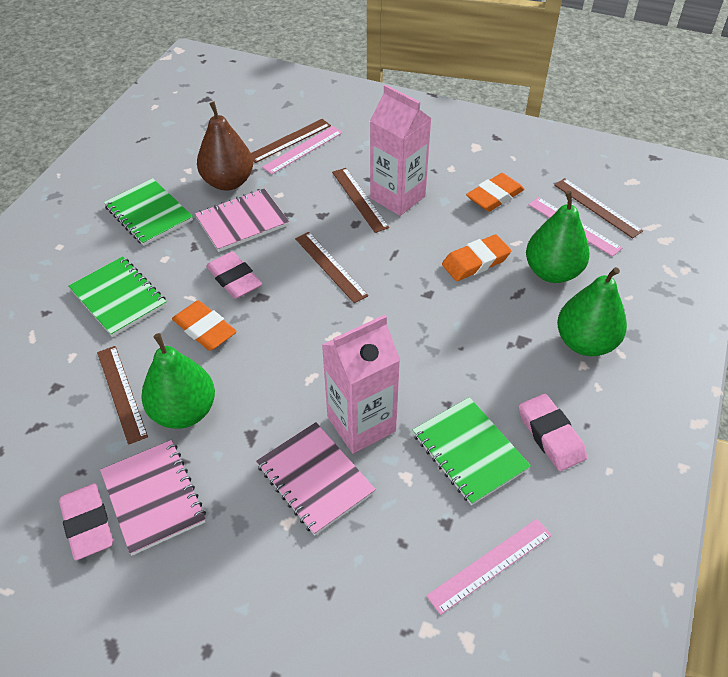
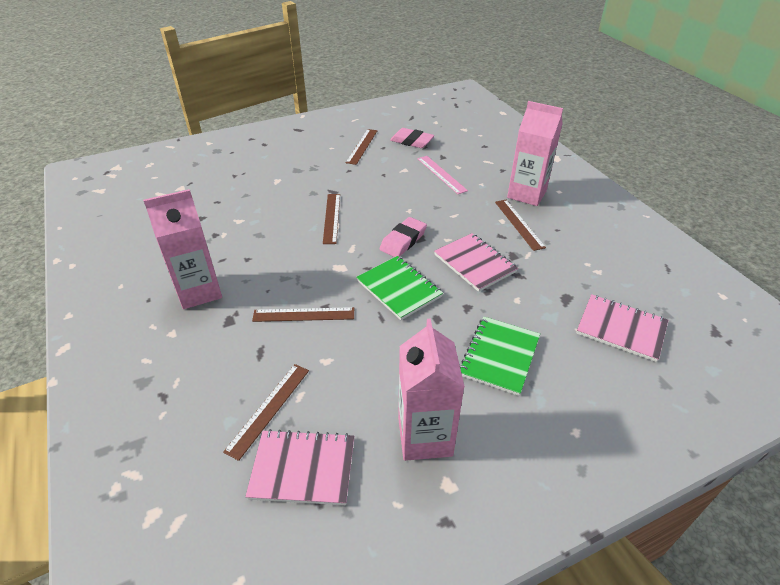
brown pear: 1 -> 0
green notebook: 3 -> 2
green pear: 3 -> 0
orange eraser: 3 -> 0
pink carton: 2 -> 3
pink eraser: 3 -> 2
pink ruler: 3 -> 1

